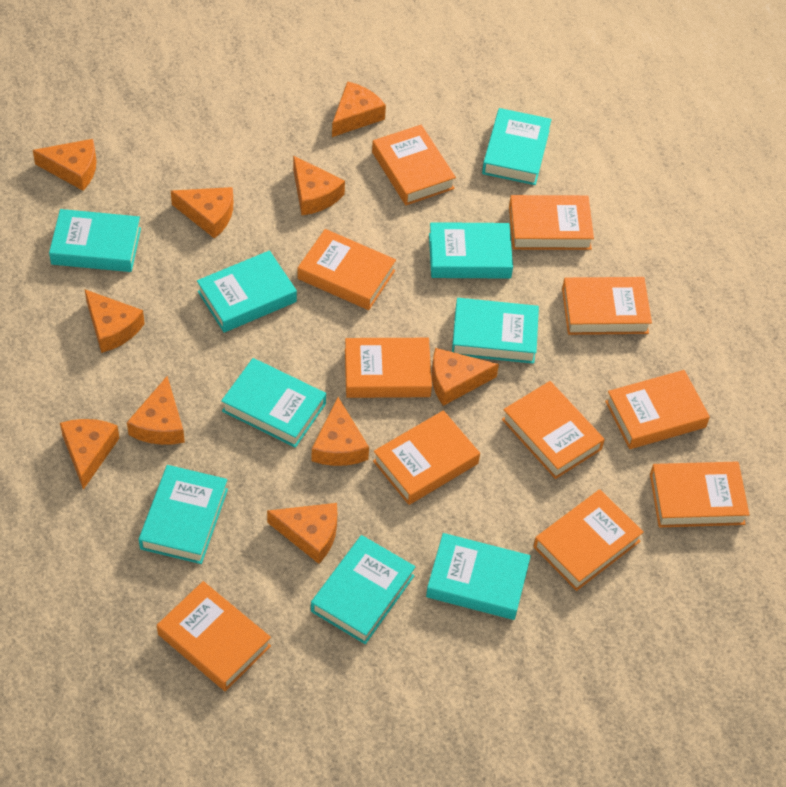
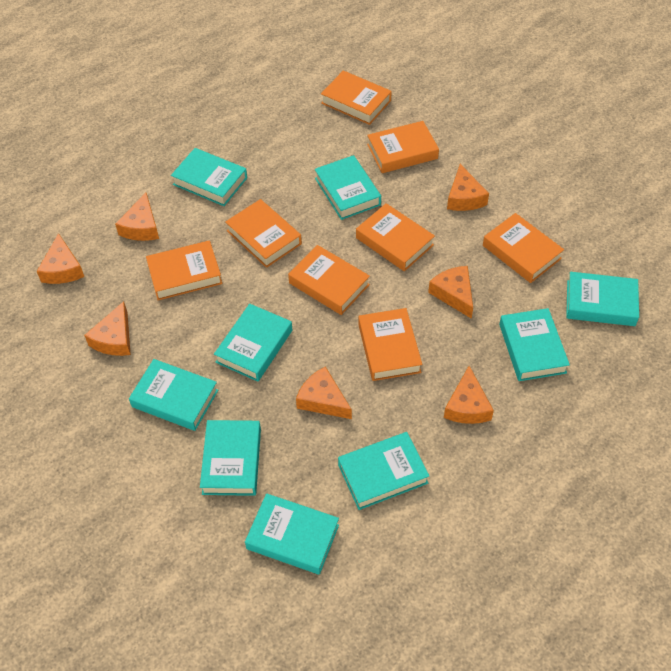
orange book: 11 -> 8
orange cheese: 10 -> 7

